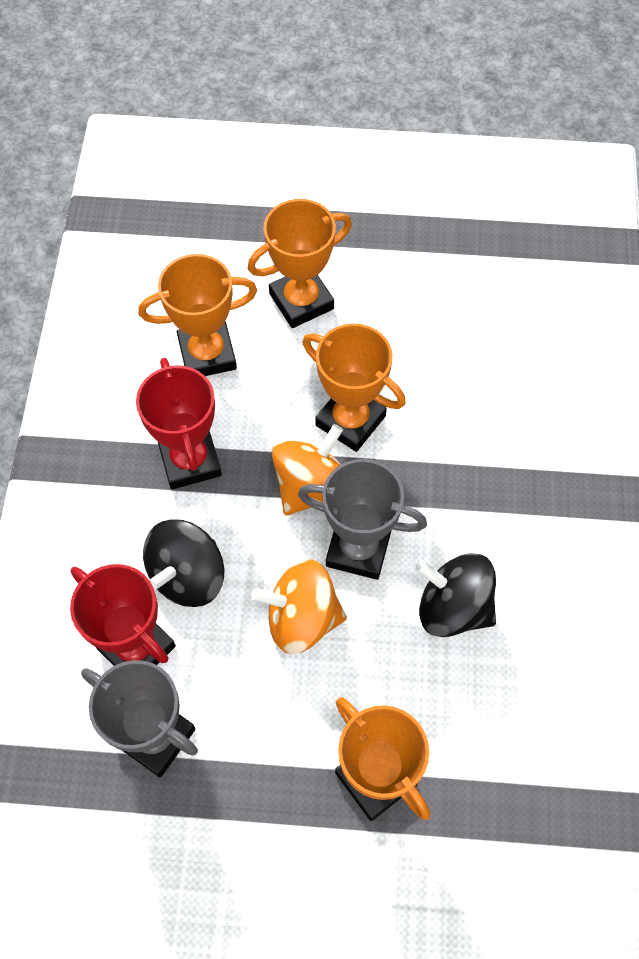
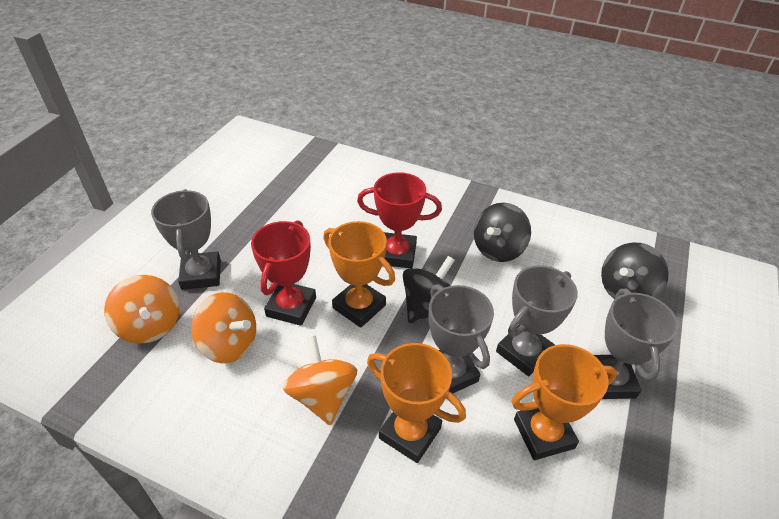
black spinning top: 2 -> 3
grey trophy: 2 -> 4
orange spinning top: 2 -> 3
orange trophy: 4 -> 3

